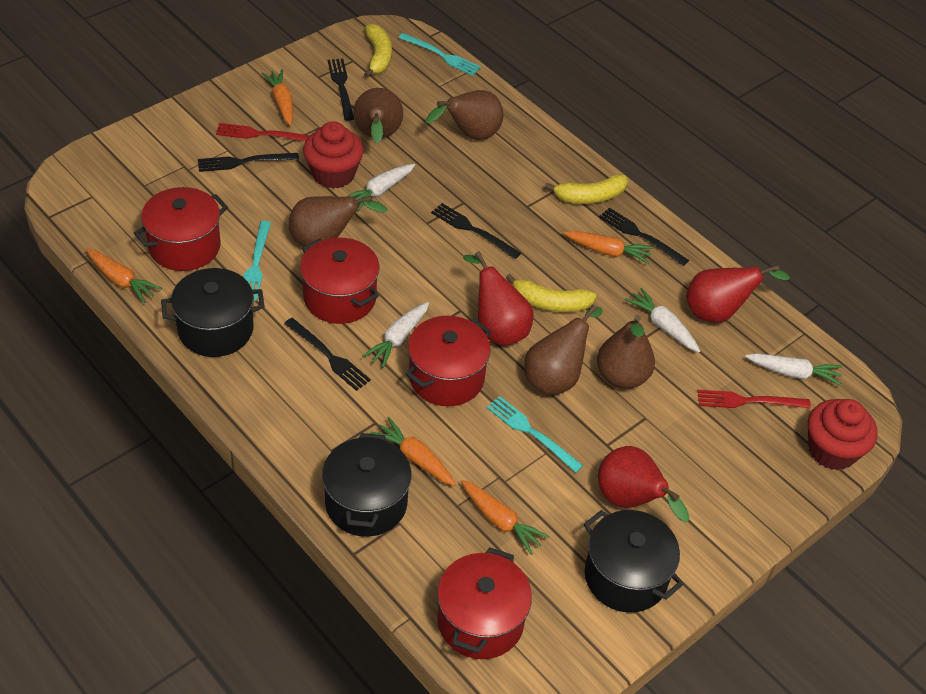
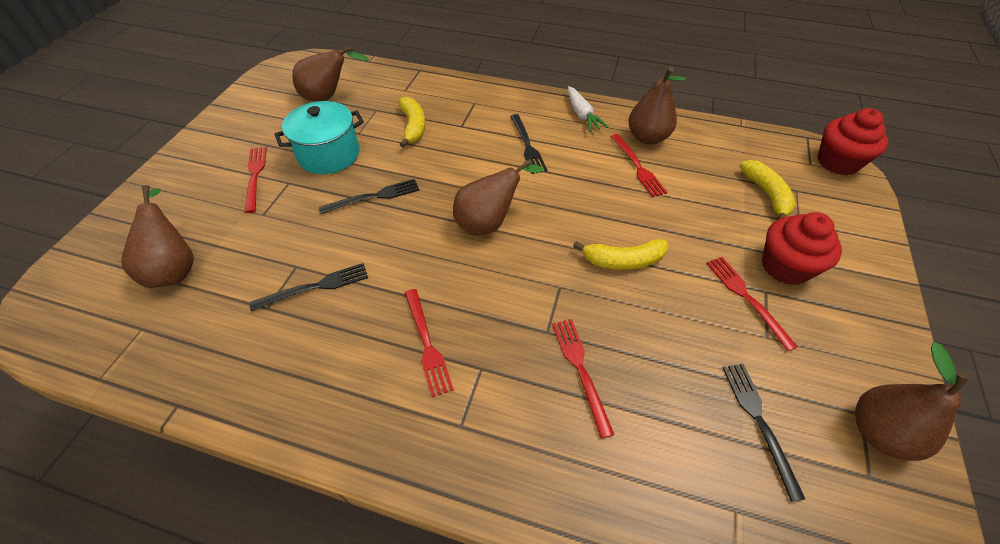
black fork: 5 -> 4
black pot: 3 -> 0
orange carrot: 5 -> 0
red fork: 2 -> 5
red pear: 3 -> 0
red pot: 4 -> 0
turquoise fork: 3 -> 0
turquoise pot: 0 -> 1
white carrot: 4 -> 1

